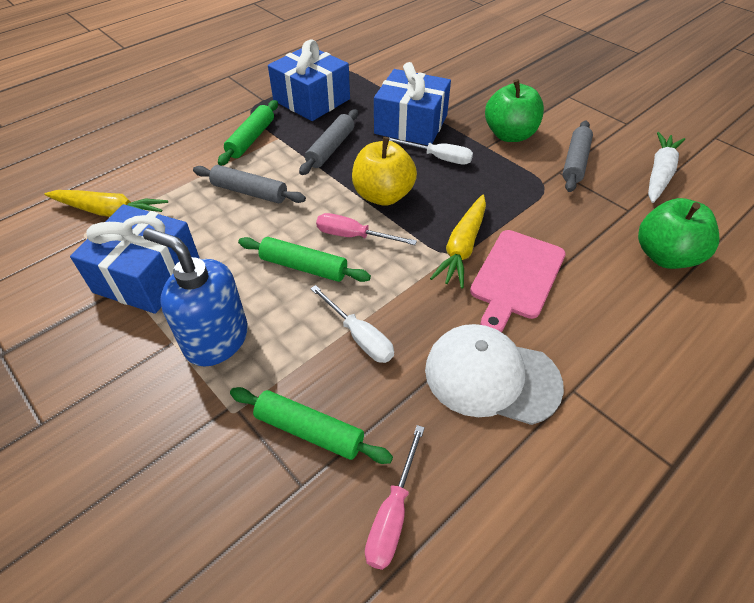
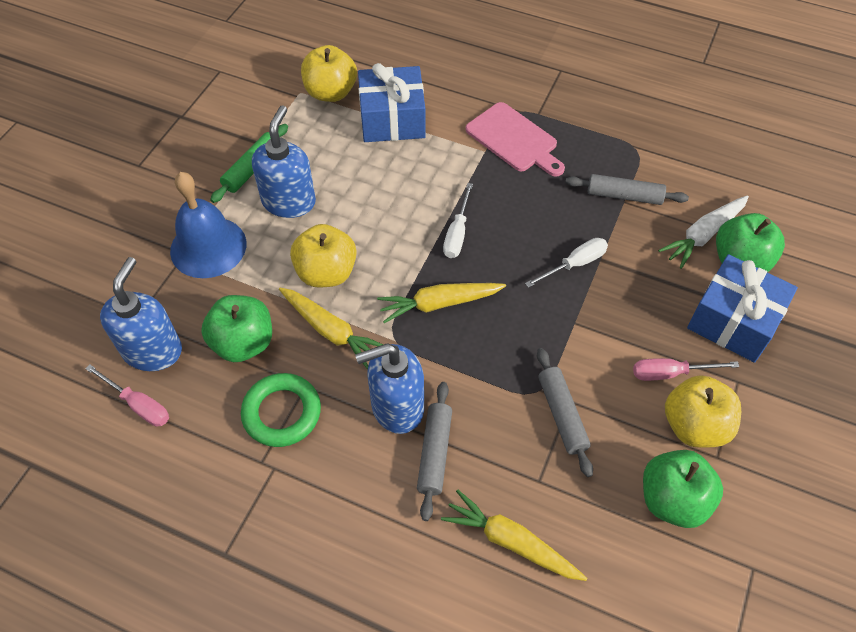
blue bell: 0 -> 1
blue gift: 3 -> 2
blue soap dispenser: 1 -> 3
green apple: 2 -> 3
green ring: 0 -> 1
green rolling pin: 3 -> 1
white cap: 1 -> 0
yellow apple: 1 -> 3
yellow carrot: 2 -> 3

